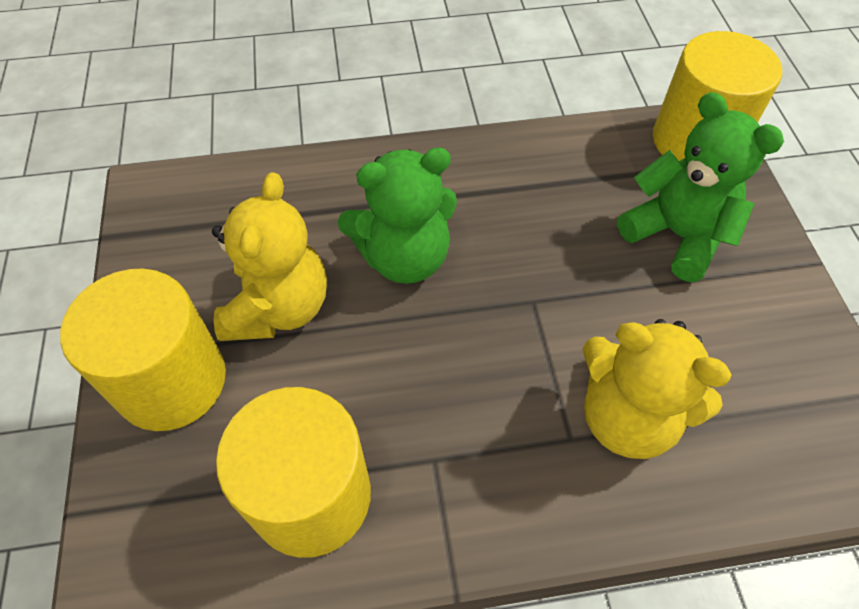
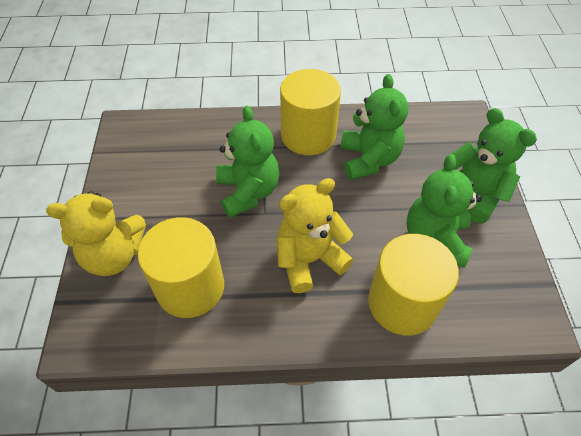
green teddy bear: 2 -> 4

